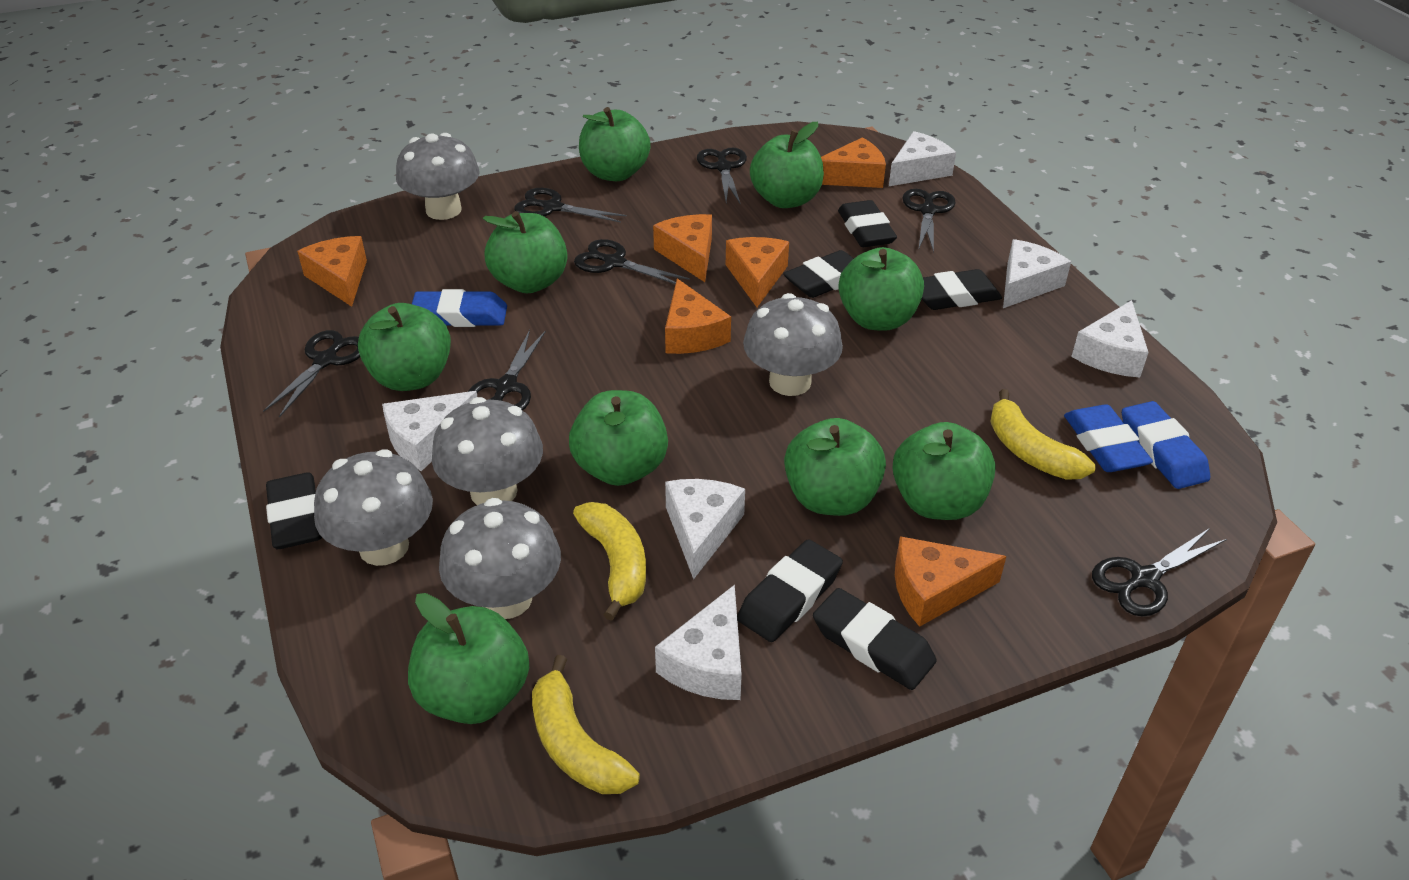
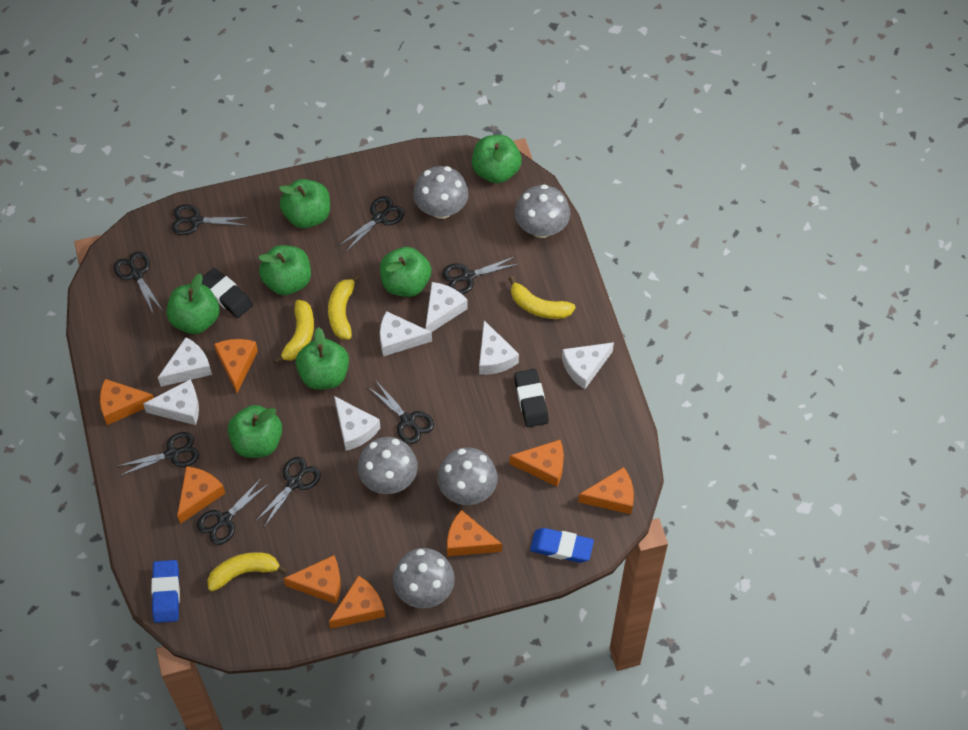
black eraser: 6 -> 2
black scissors: 7 -> 8
blue eraser: 3 -> 2
green apple: 9 -> 7
orange cheese: 6 -> 8
white cheese: 6 -> 7
yellow banana: 3 -> 4

